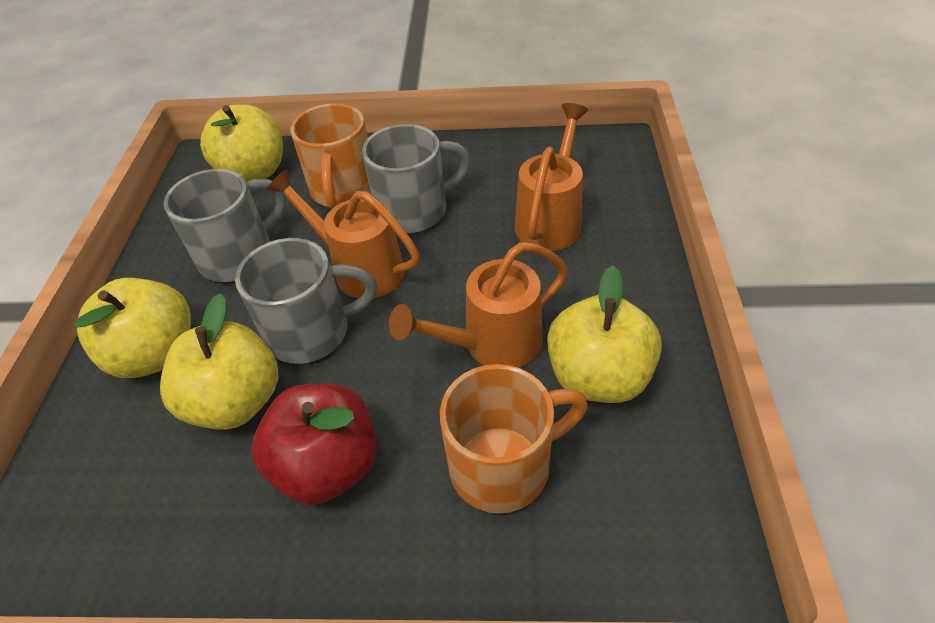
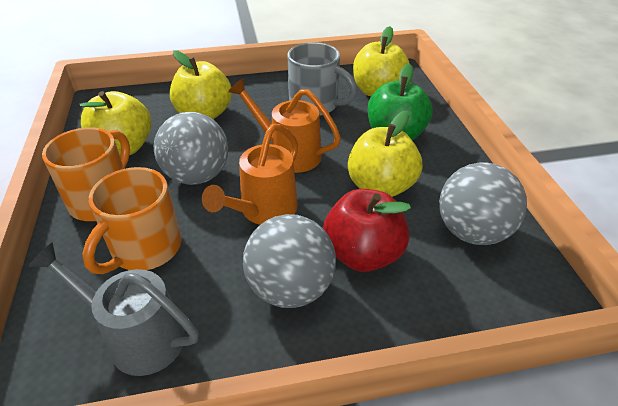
green apple: 0 -> 1
grey ball: 0 -> 3
grey mug: 3 -> 1
grey watering can: 0 -> 1
orange watering can: 3 -> 2

